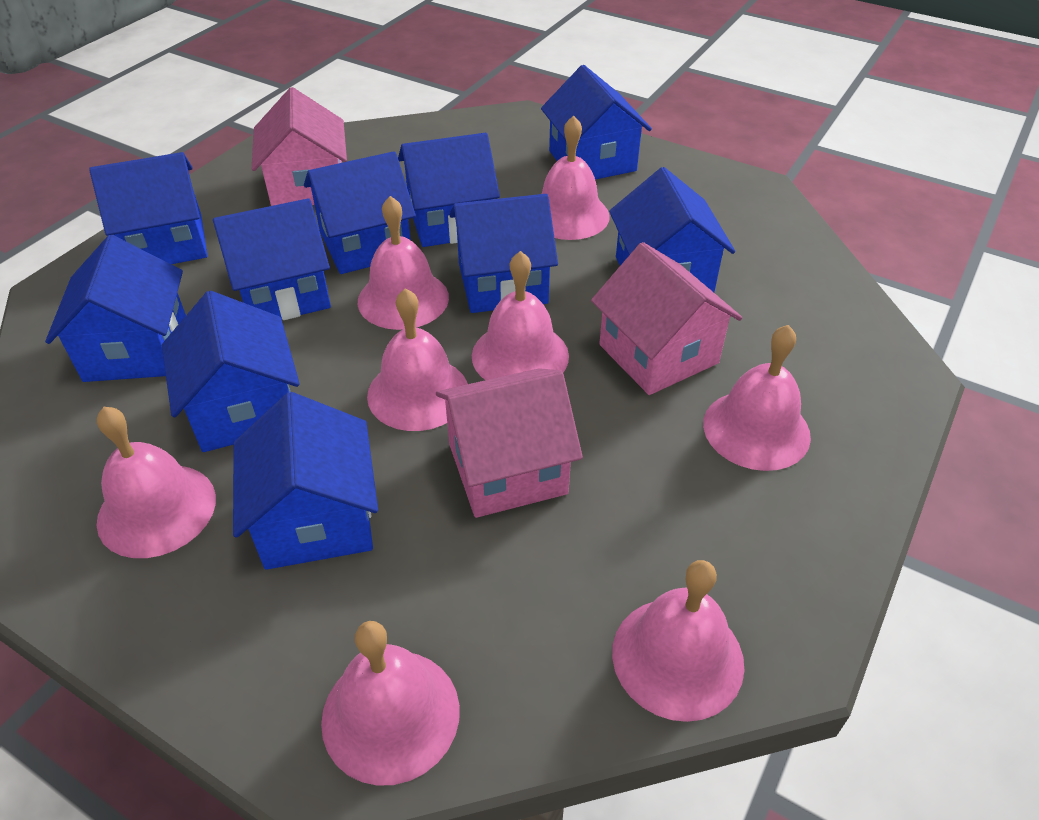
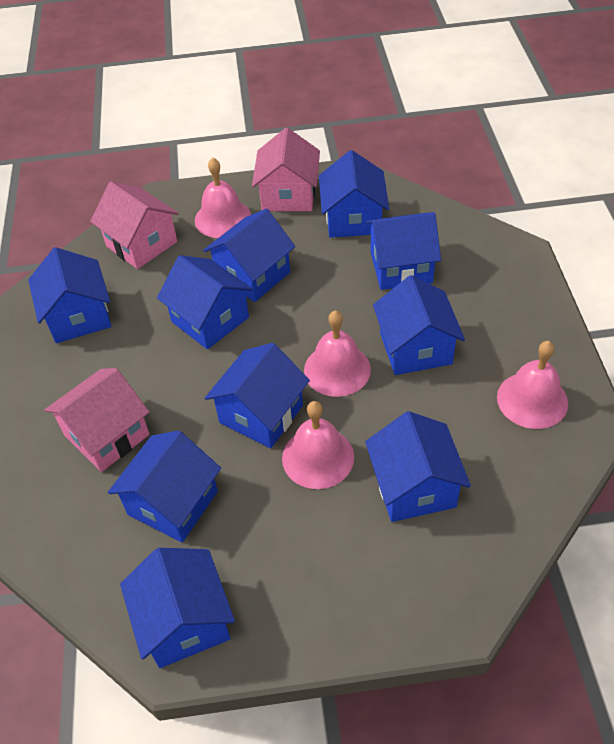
pink bell: 8 -> 4

